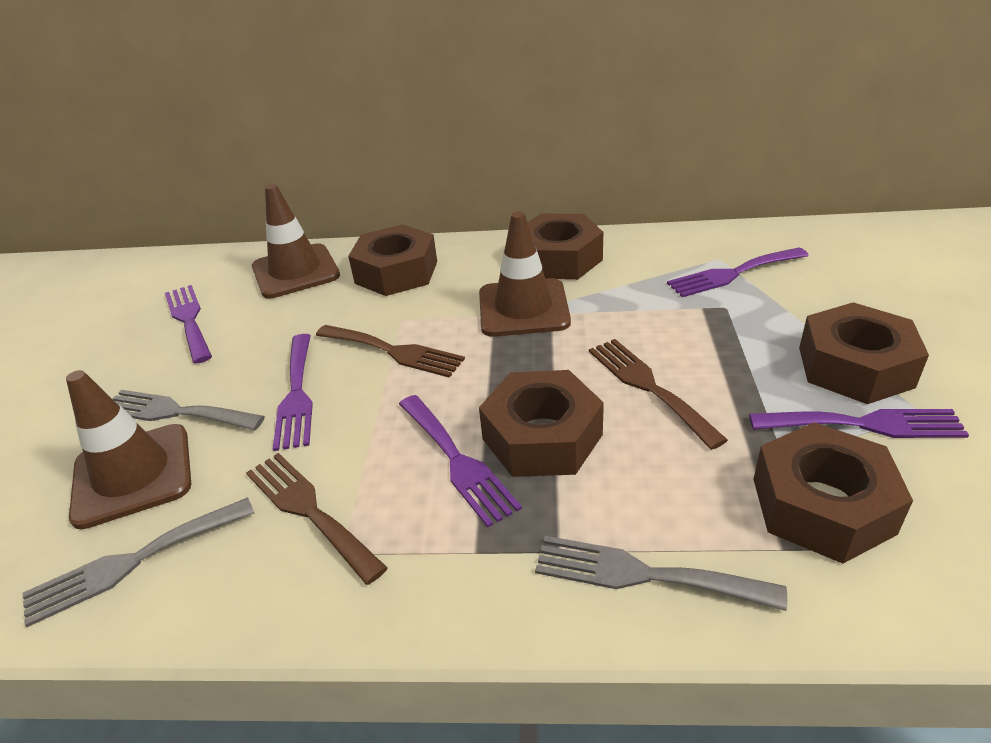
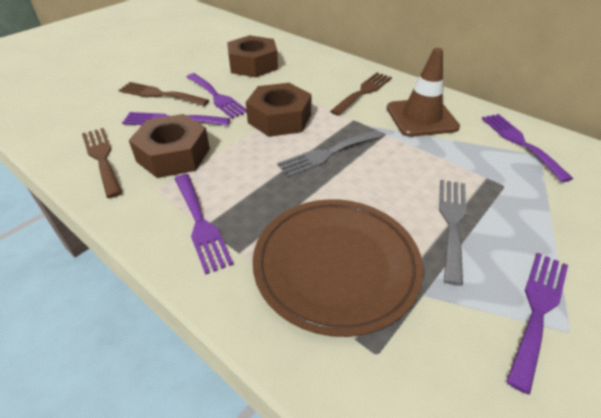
brown nut: 5 -> 3
brown plate: 0 -> 1
brown traffic cone: 3 -> 1
grey fork: 3 -> 2

